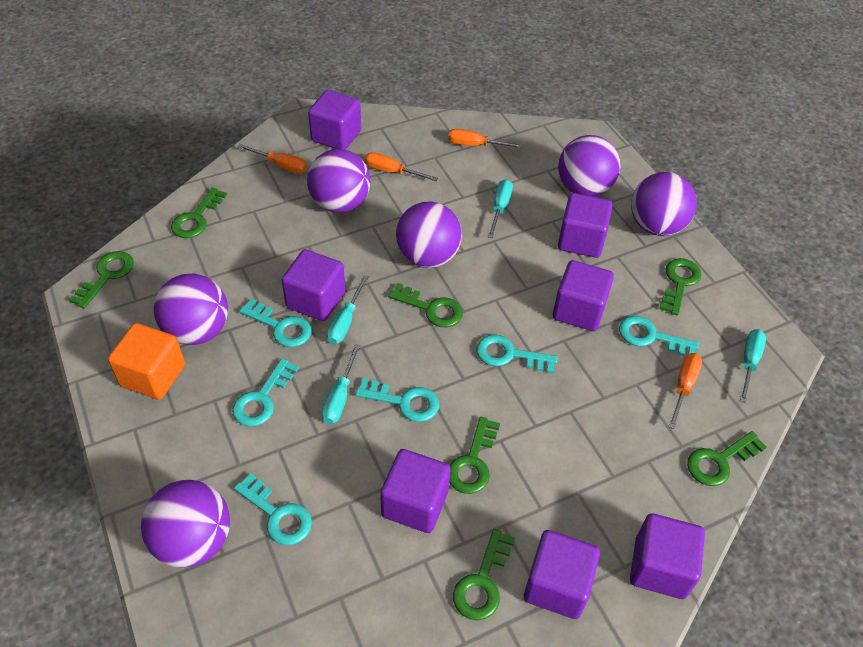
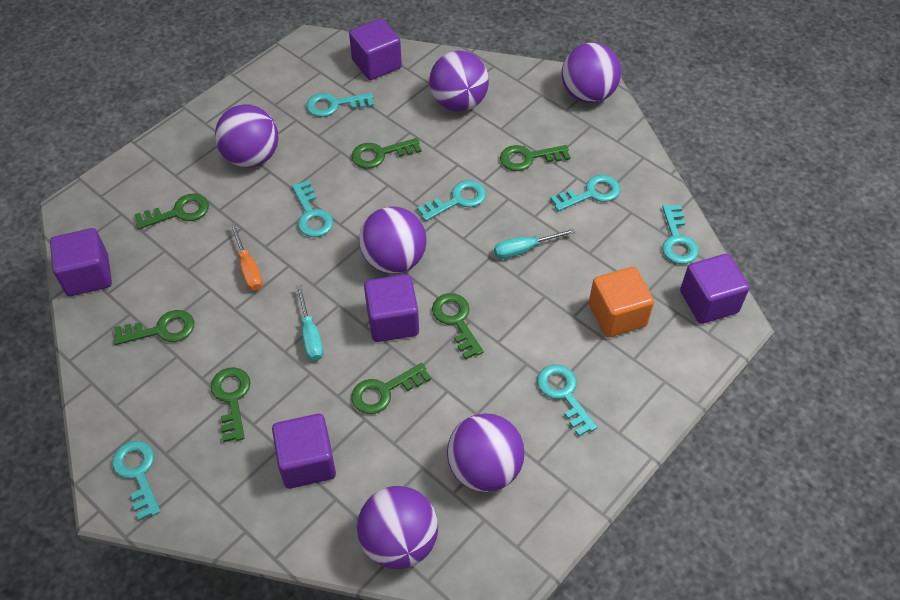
orange screwdriver: 4 -> 1
purple cube: 7 -> 5
turquoise key: 6 -> 7
turquoise screwdriver: 4 -> 2

